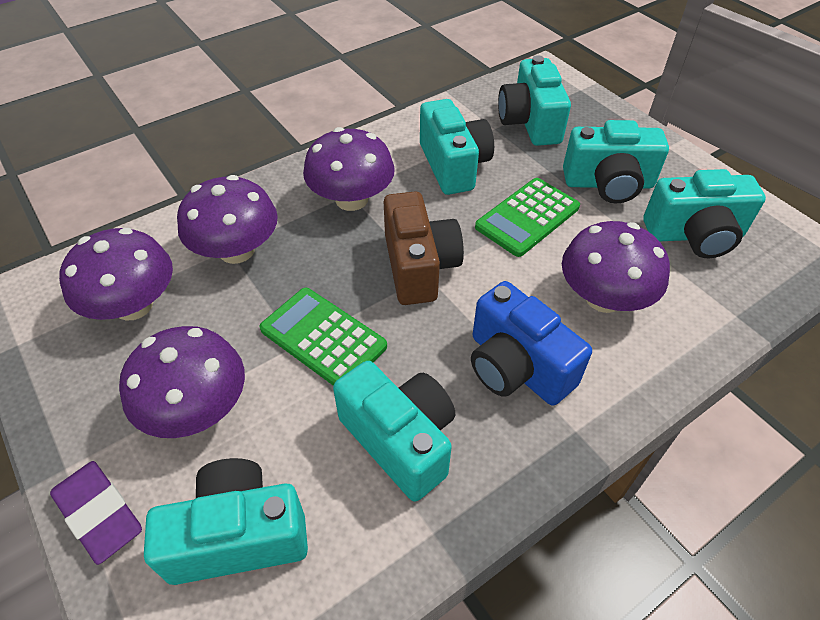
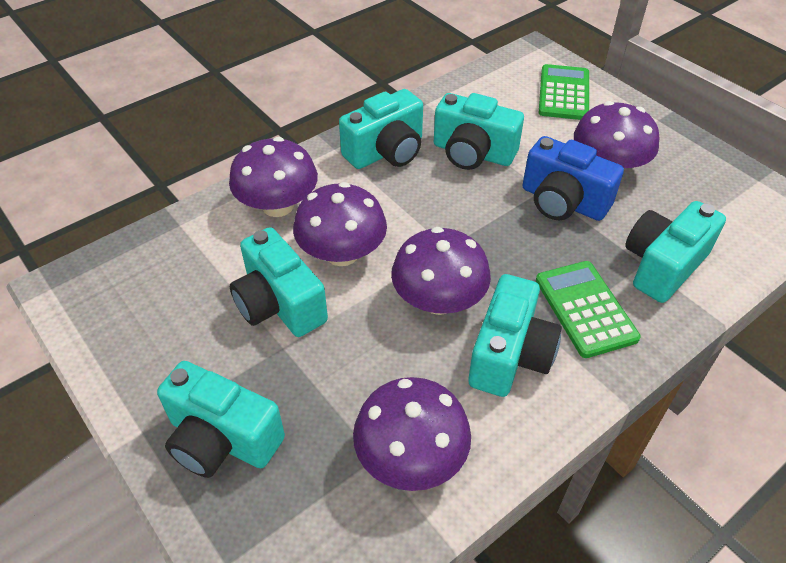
brown camera: 1 -> 0
purple eraser: 1 -> 0

